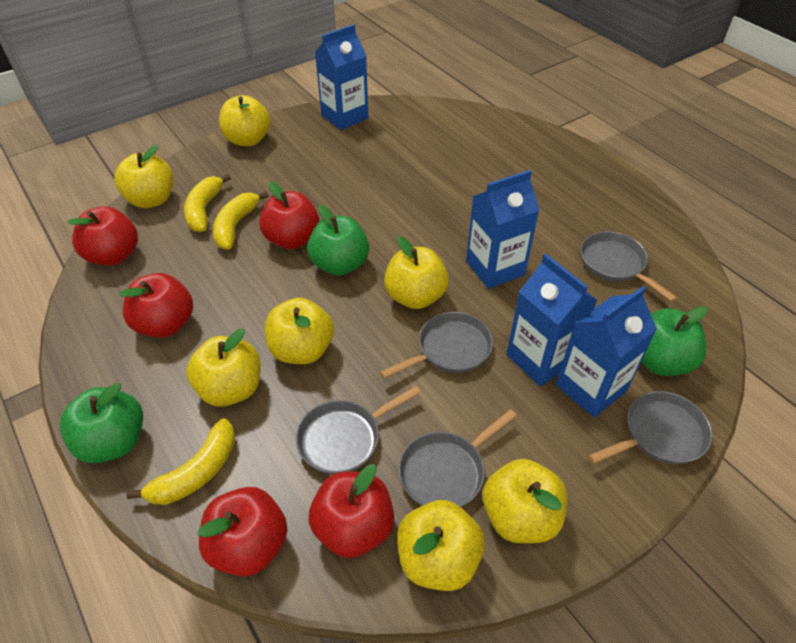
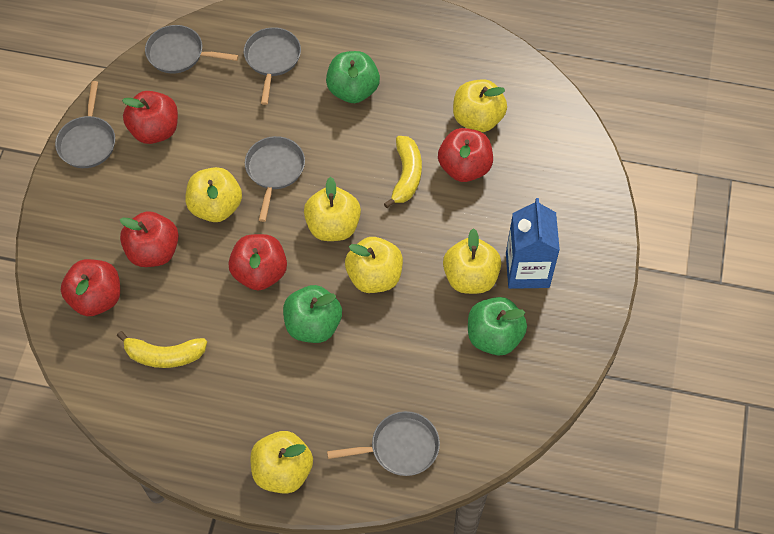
blue carton: 4 -> 1
yellow apple: 7 -> 6
yellow banana: 3 -> 2

